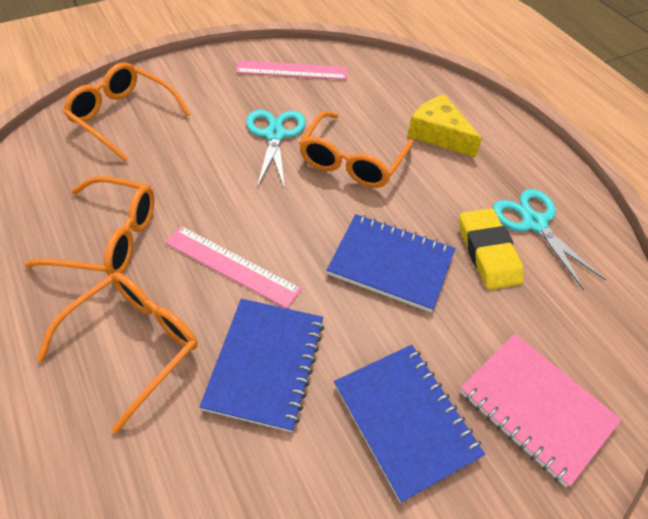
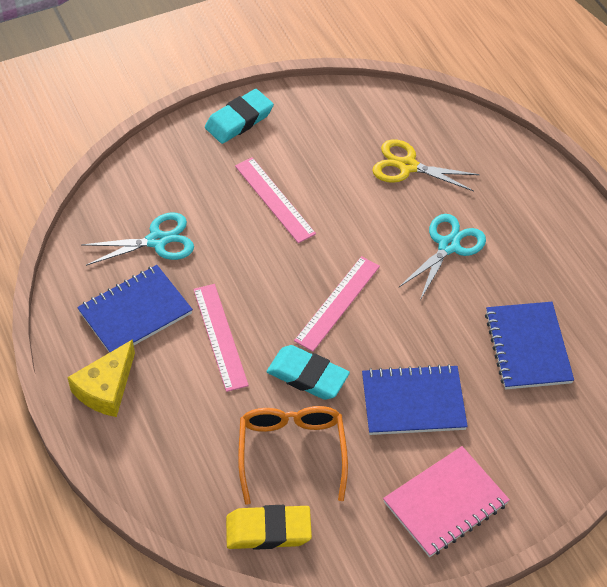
orange glasses: 4 -> 1
pink ruler: 2 -> 3
turquoise eraser: 0 -> 2
yellow scissors: 0 -> 1

